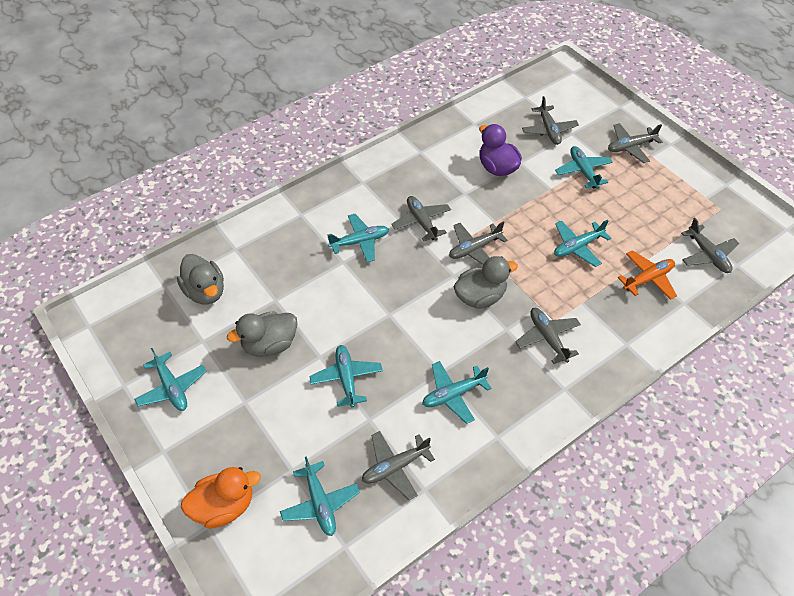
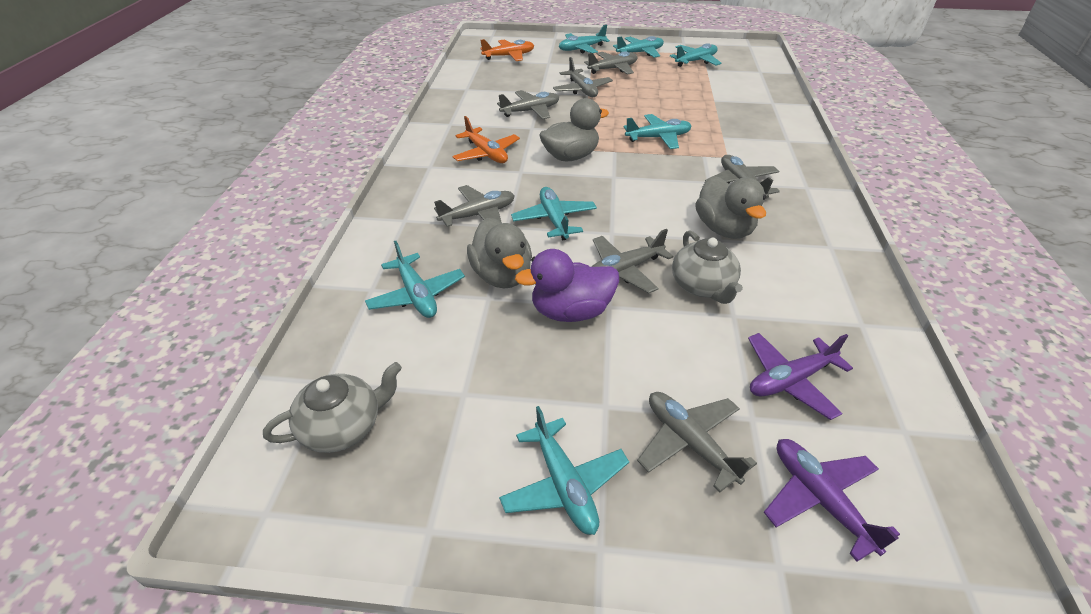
grey teapot: 0 -> 2
orange duck: 1 -> 0
orange plane: 1 -> 2
purple plane: 0 -> 2

